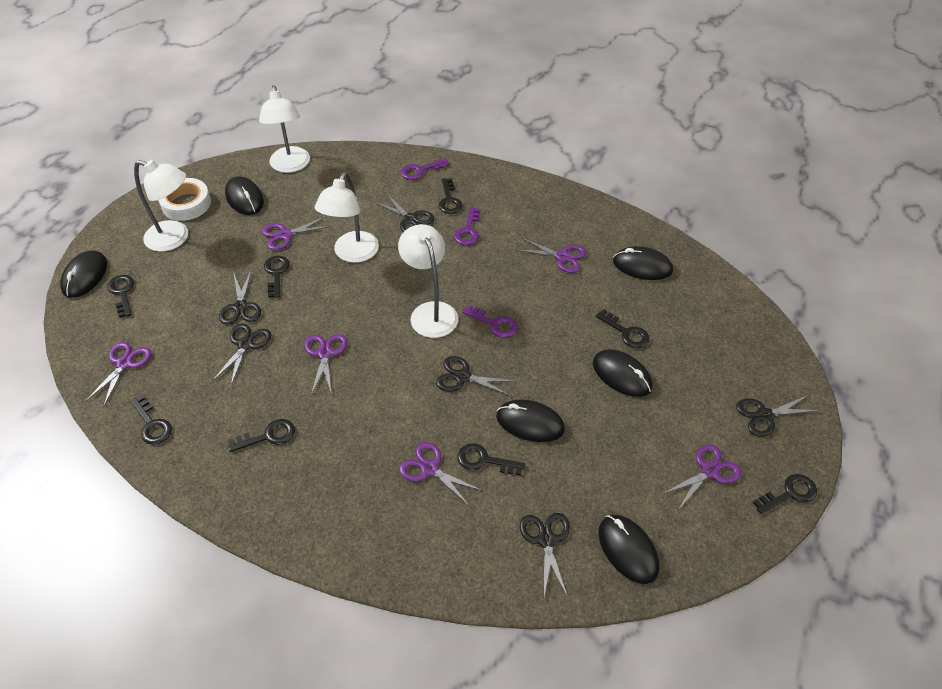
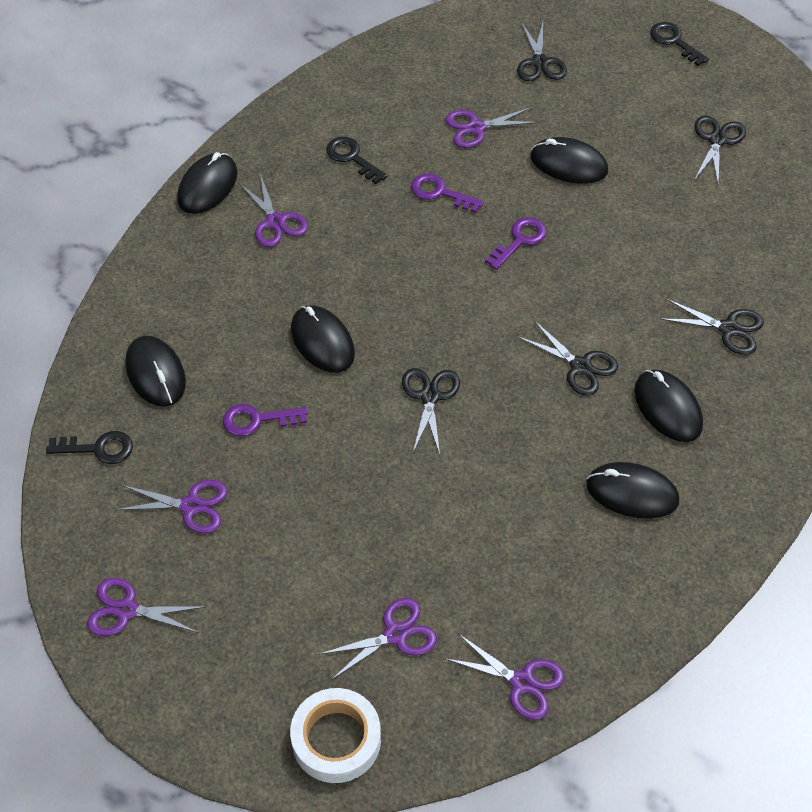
black key: 8 -> 3
black scissors: 6 -> 5
white lamp: 4 -> 0

